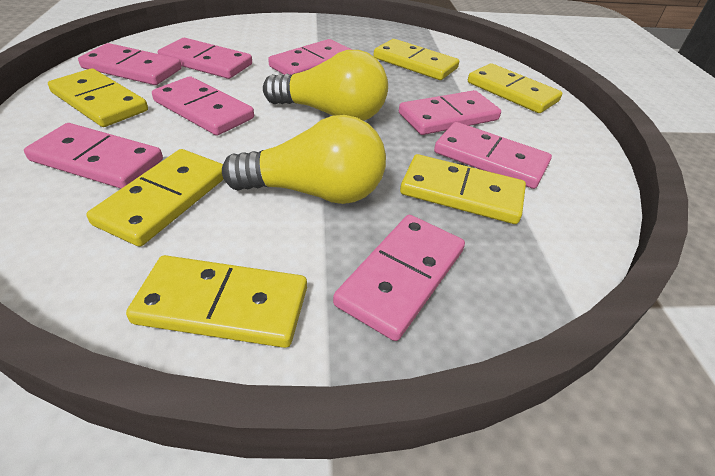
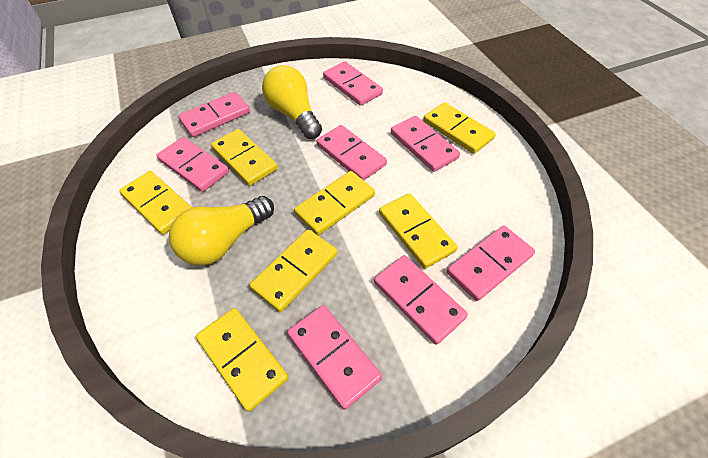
yellow domino: 6 -> 7

